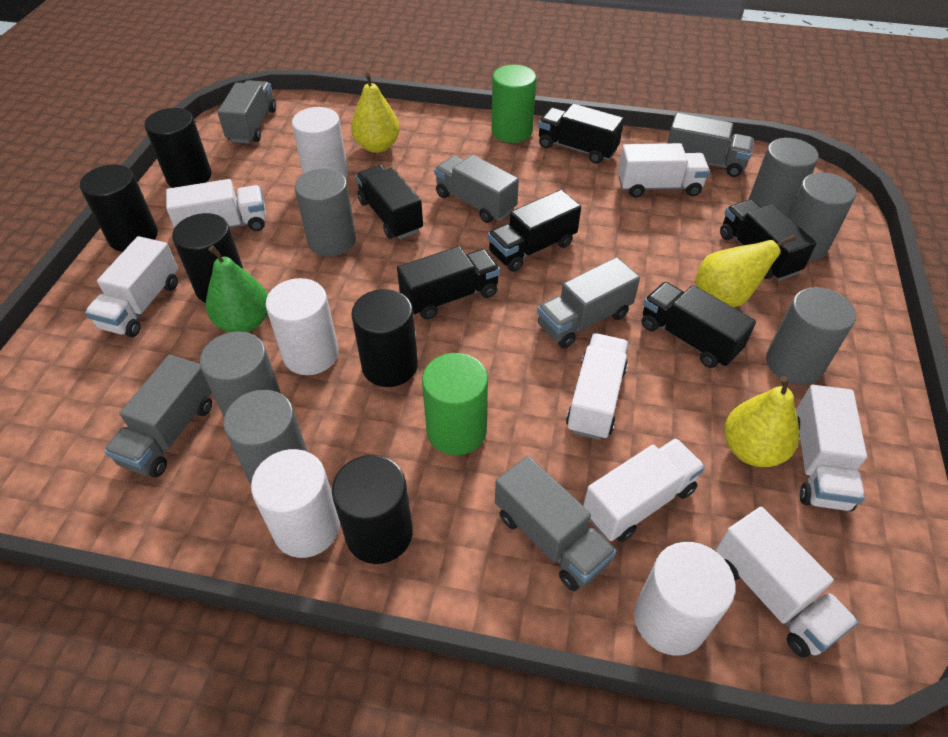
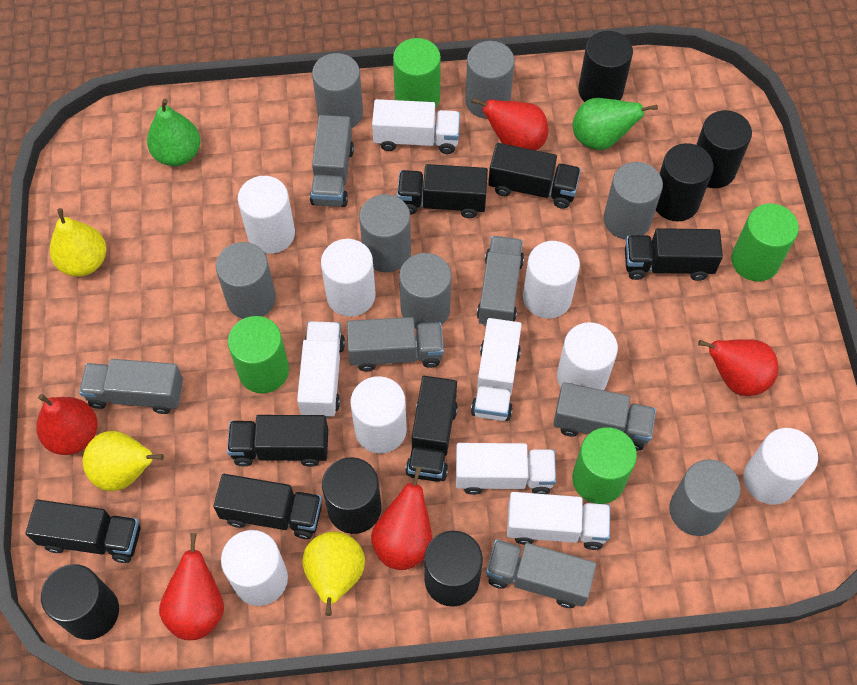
black cylinder: 5 -> 6
black truck: 6 -> 7
green cylinder: 2 -> 4
green pear: 1 -> 2
grey cylinder: 6 -> 7
red pear: 0 -> 5
white cylinder: 4 -> 7
white truck: 7 -> 5

